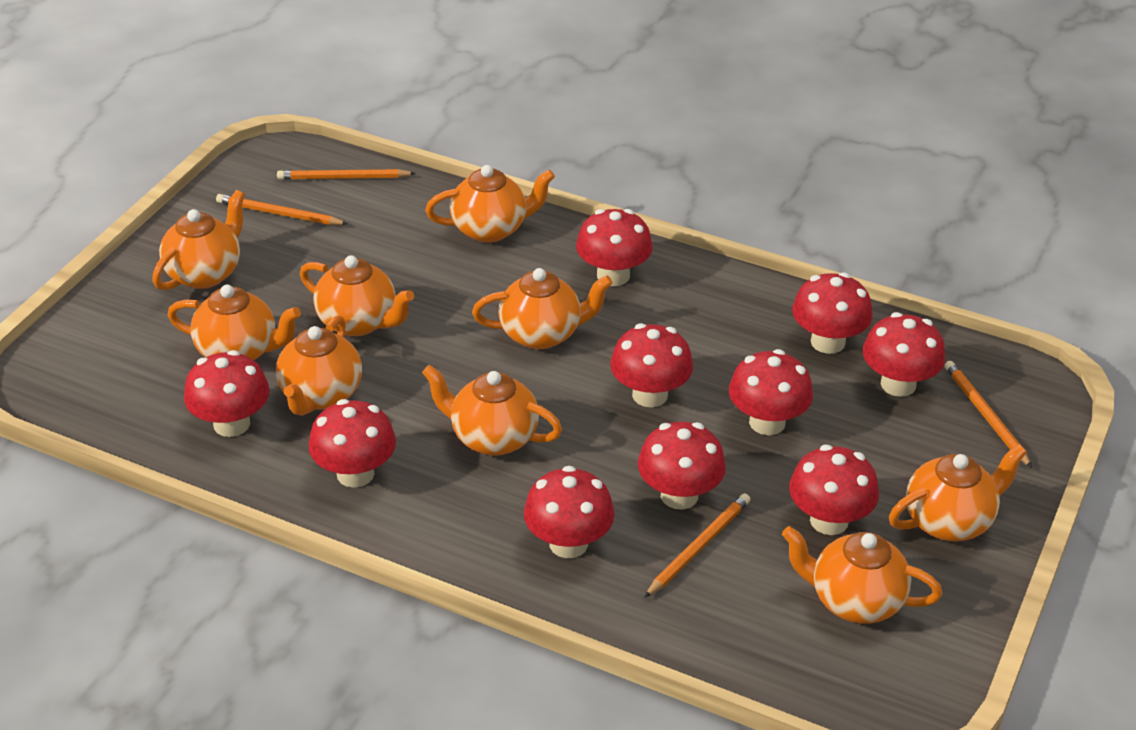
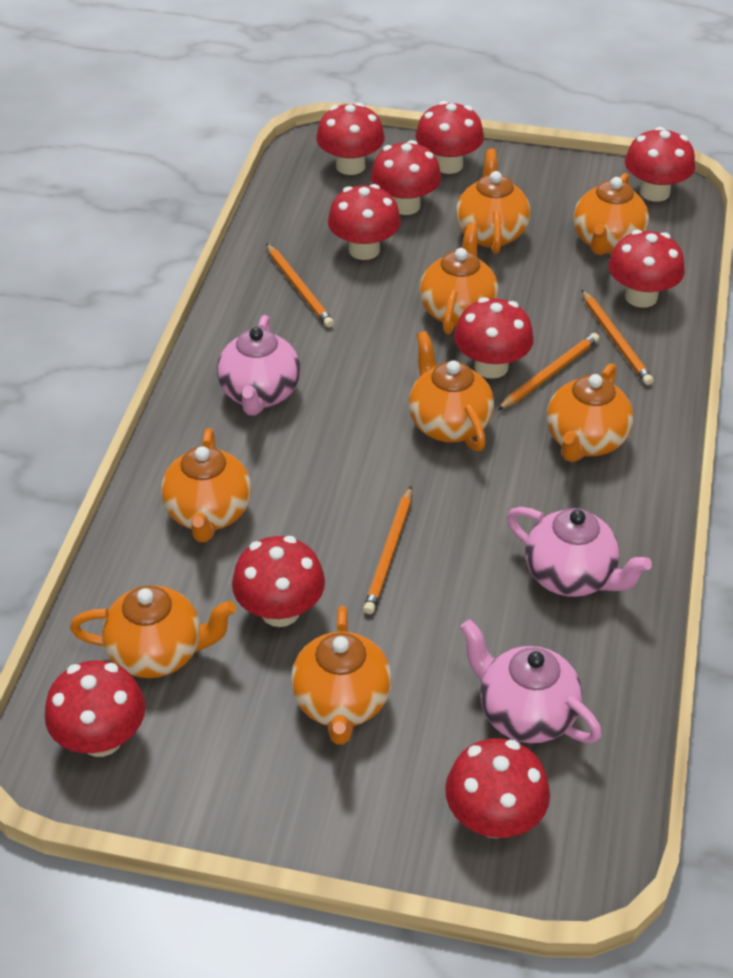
orange teapot: 9 -> 8
pink teapot: 0 -> 3

